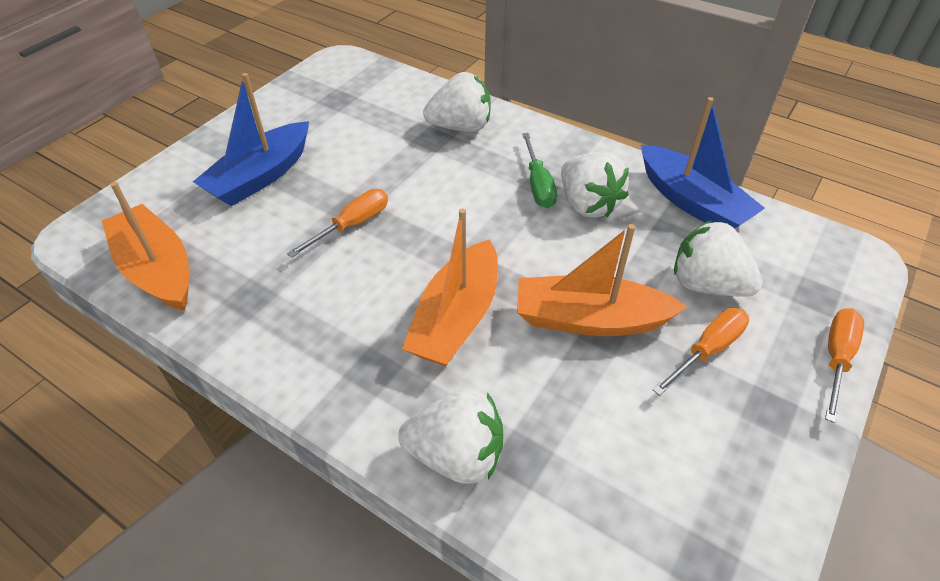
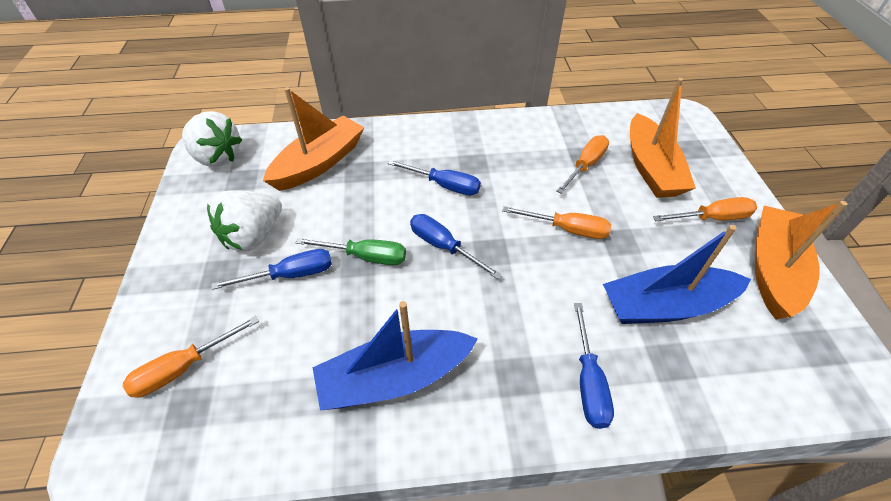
blue screwdriver: 0 -> 4
orange screwdriver: 3 -> 4
white strawberry: 4 -> 2

